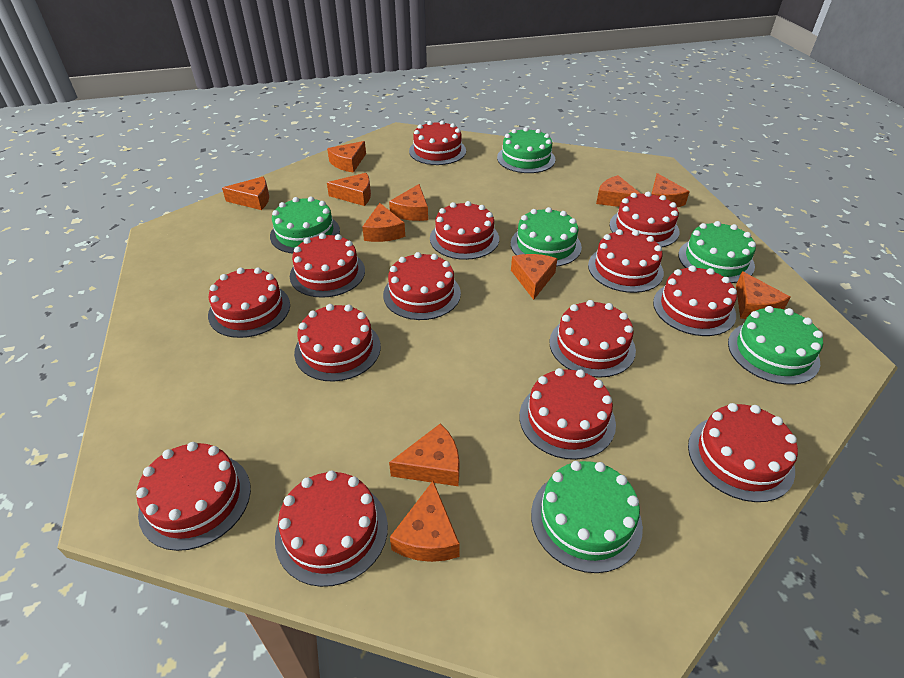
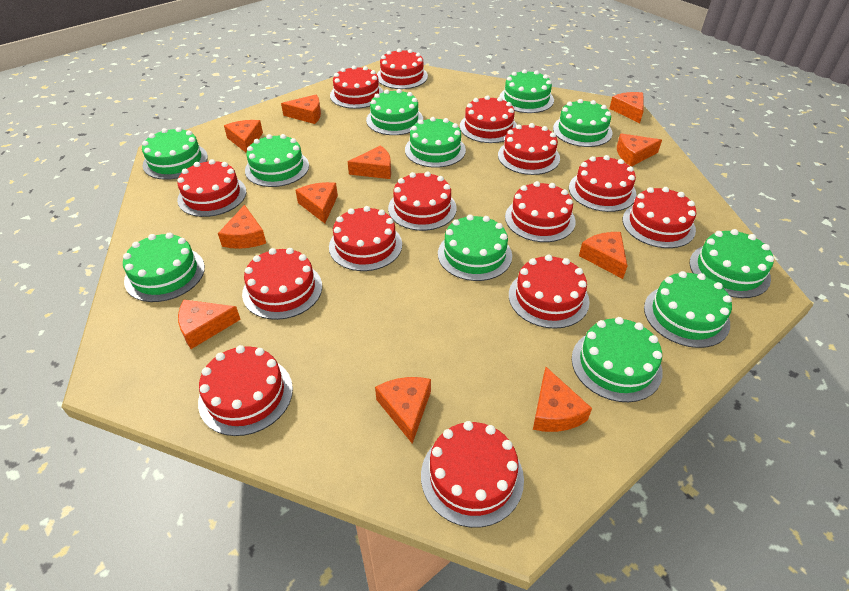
green cake: 6 -> 11

